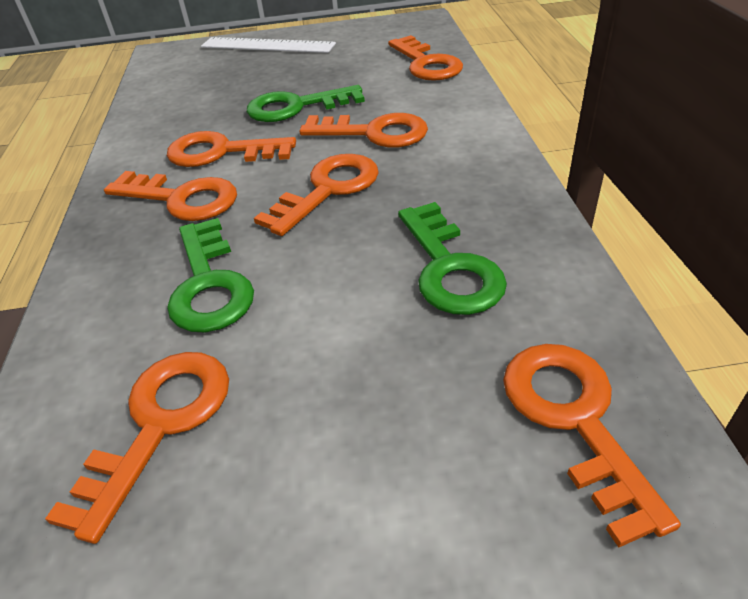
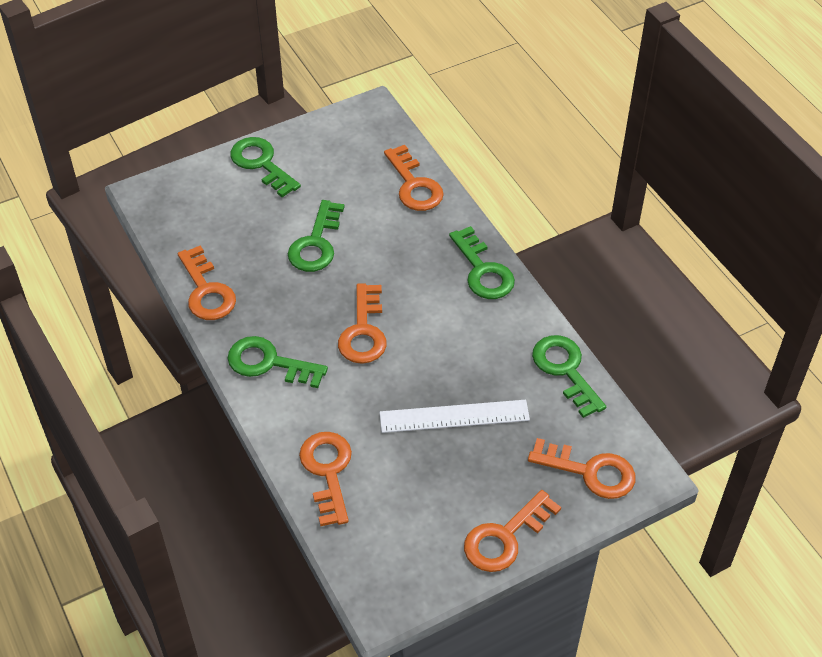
green key: 3 -> 5
orange key: 7 -> 6

